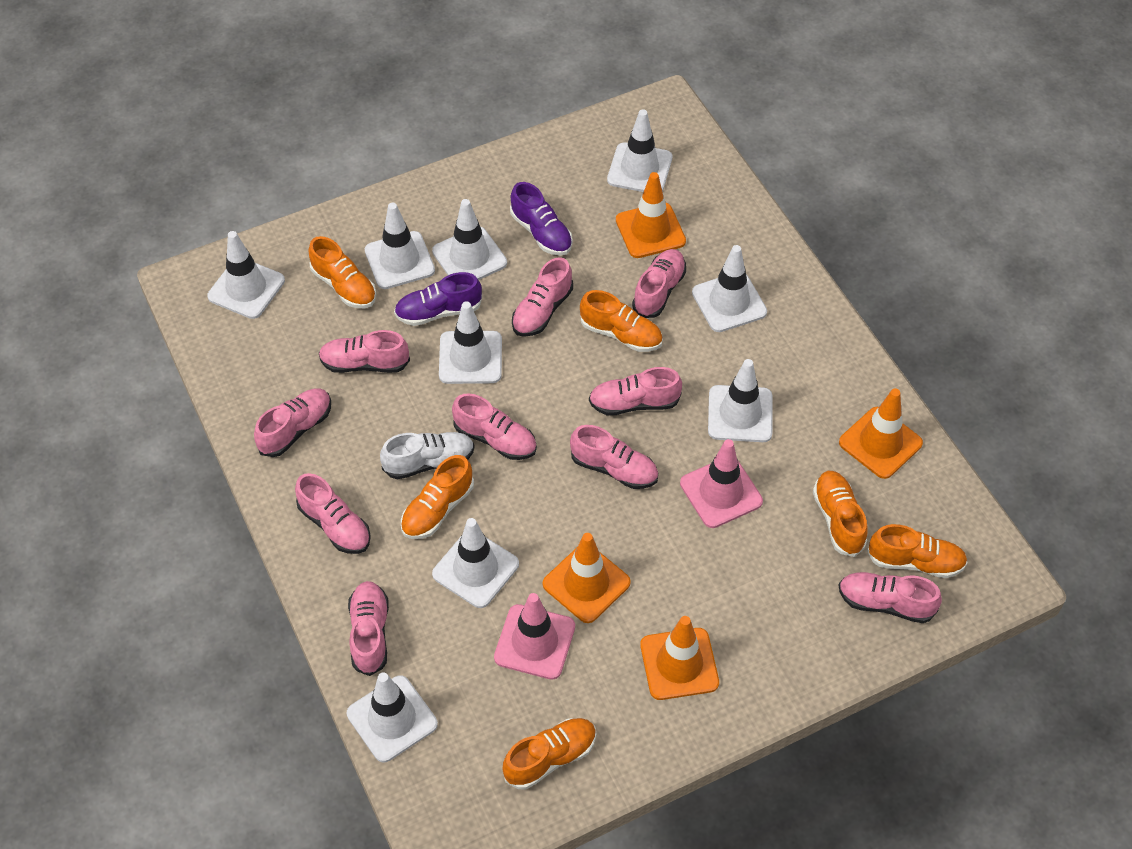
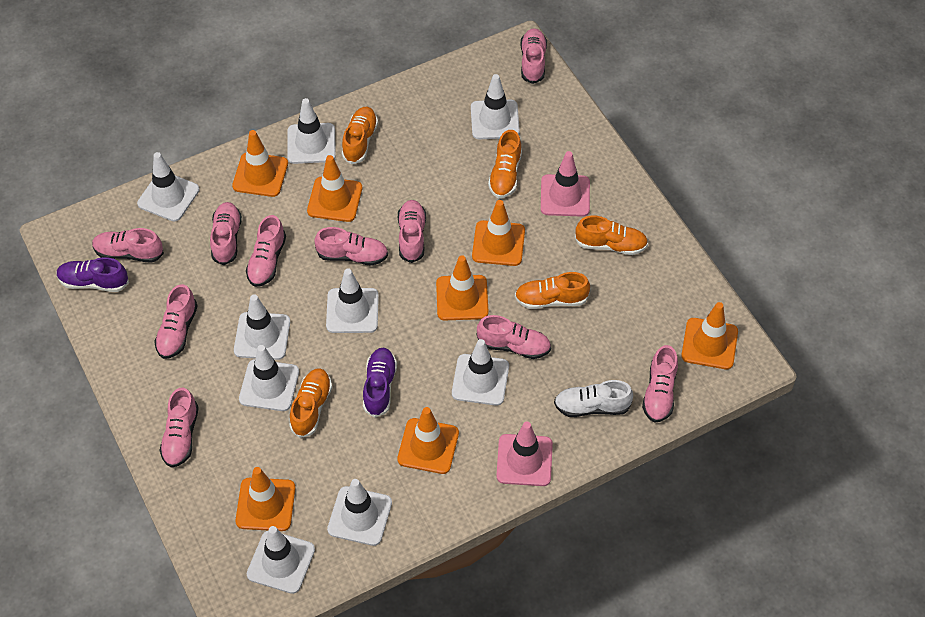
orange shoe: 6 -> 5
orange traffic cone: 4 -> 7

